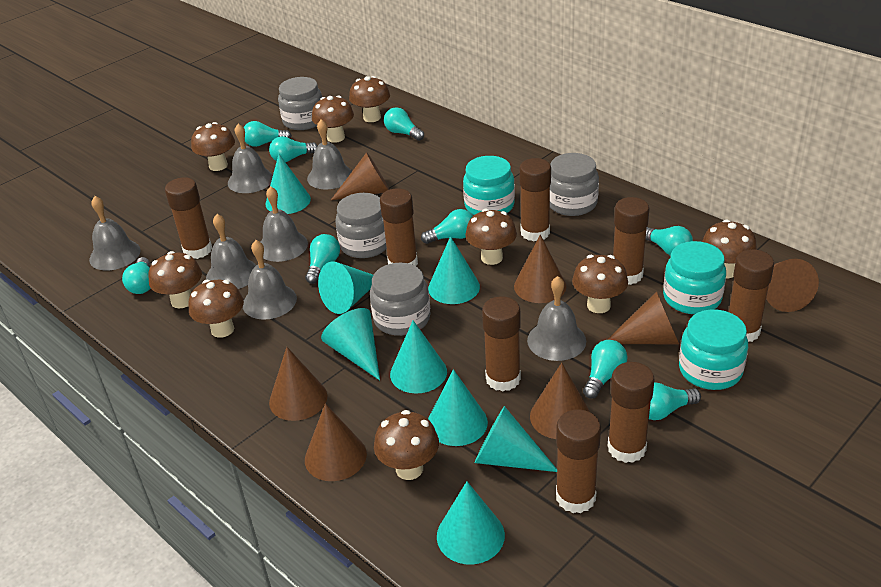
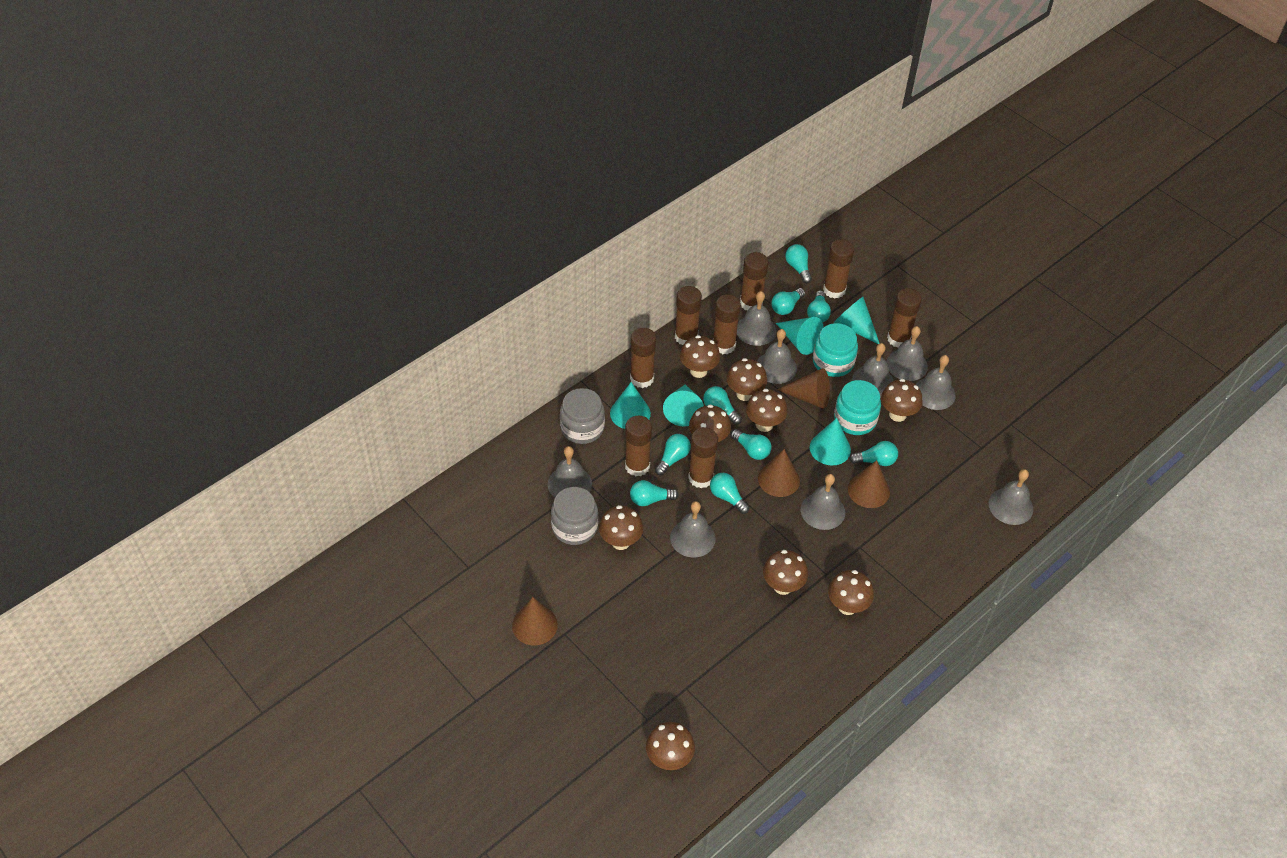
brown cone: 7 -> 4
grey bell: 7 -> 9
grey jar: 4 -> 2
turquoise cone: 8 -> 5
turquoise jar: 3 -> 2

